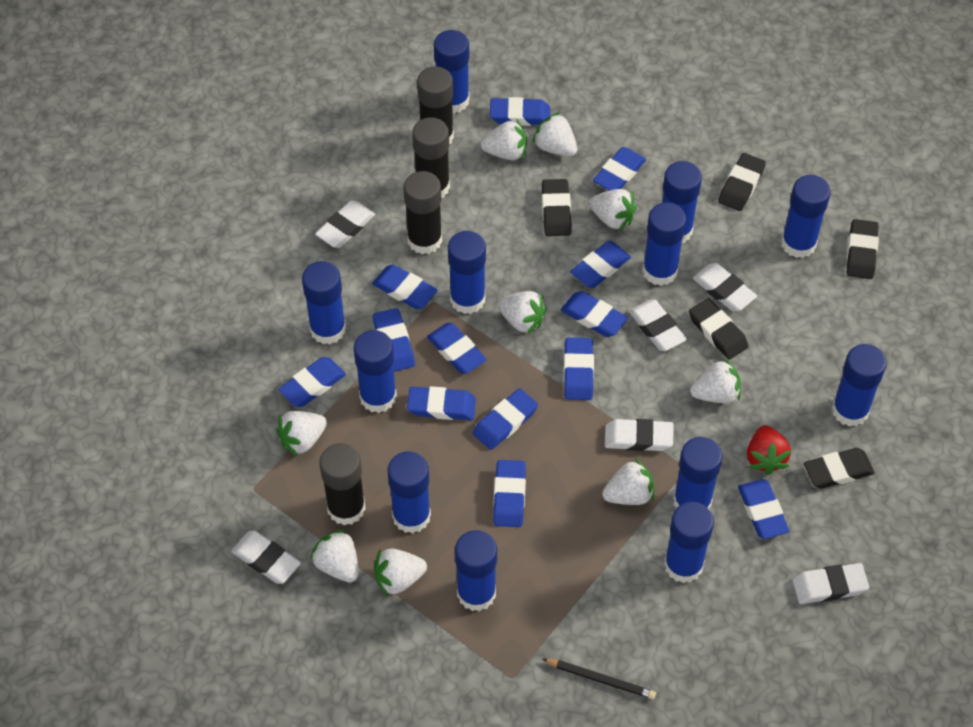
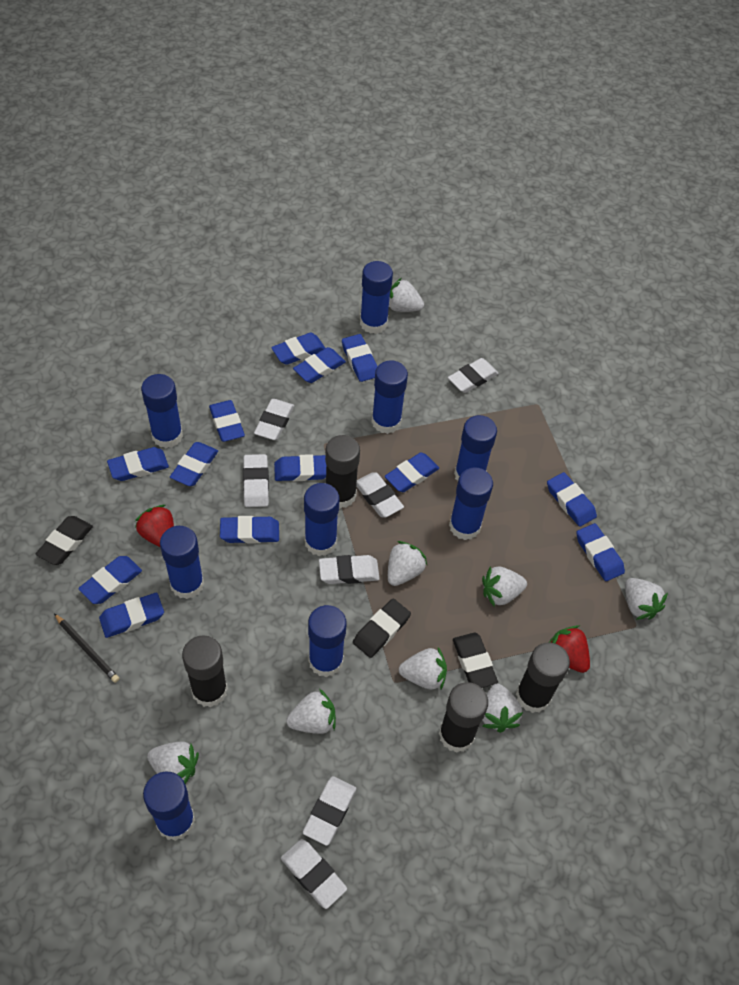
black eraser: 5 -> 3
blue glue stick: 12 -> 9
red strawberry: 1 -> 2
white eraser: 6 -> 7
white strawberry: 9 -> 8

